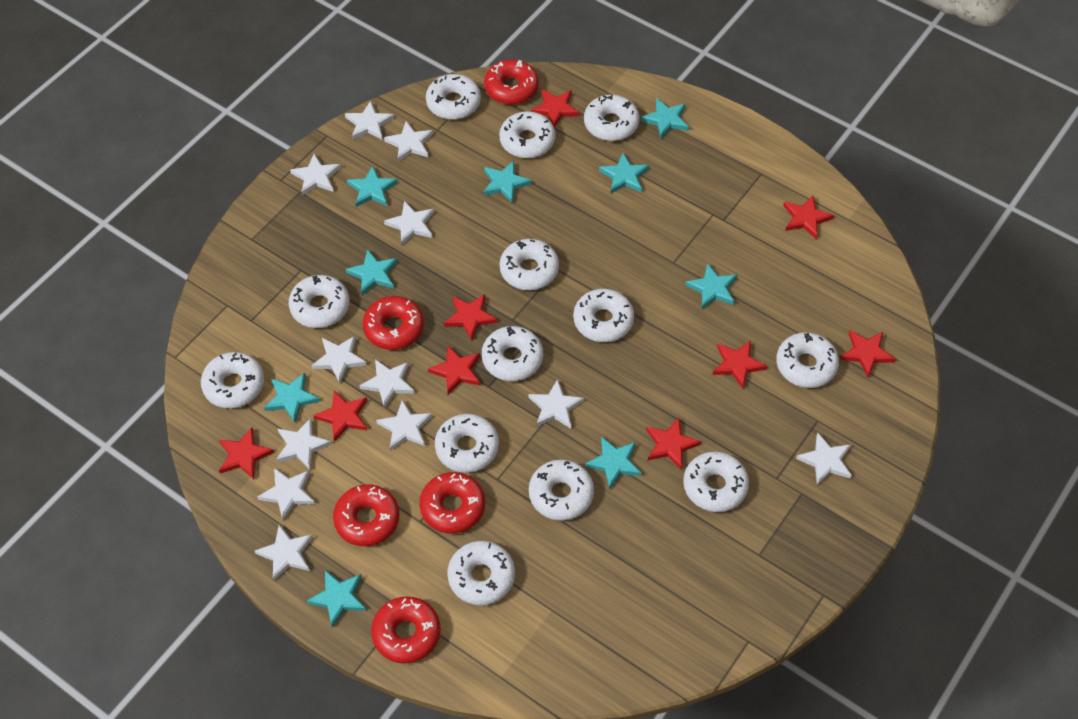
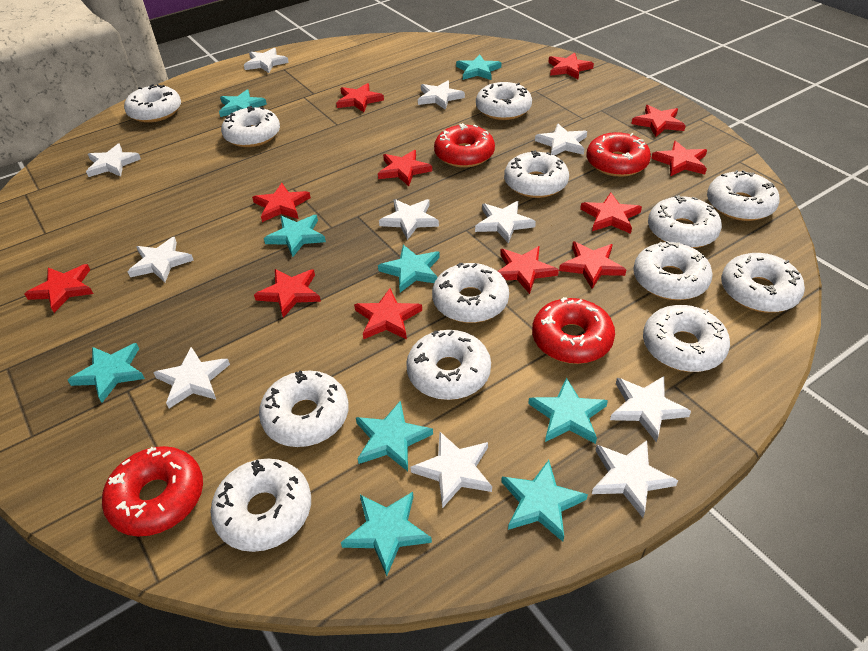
red donut: 5 -> 4
red star: 9 -> 12
white star: 12 -> 11

